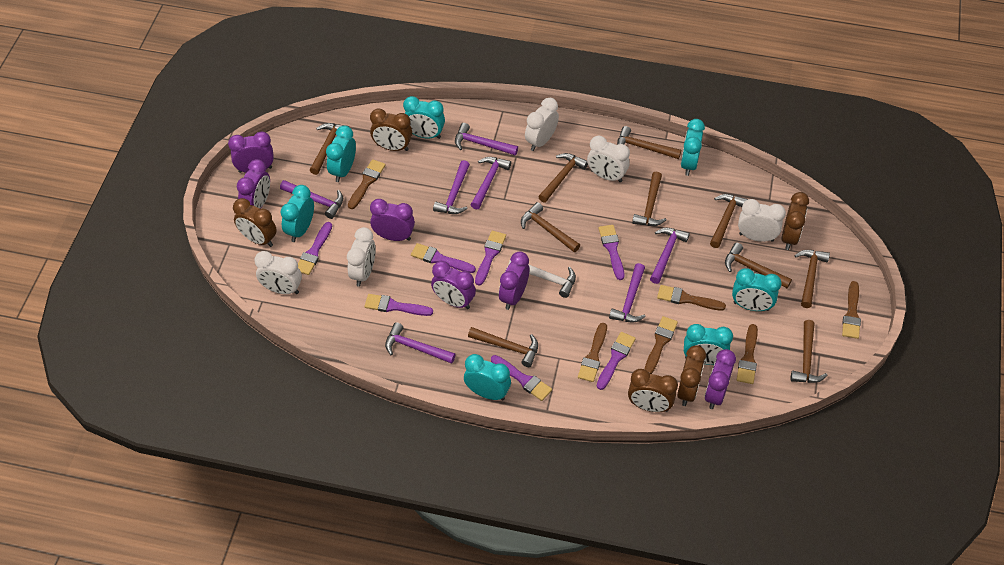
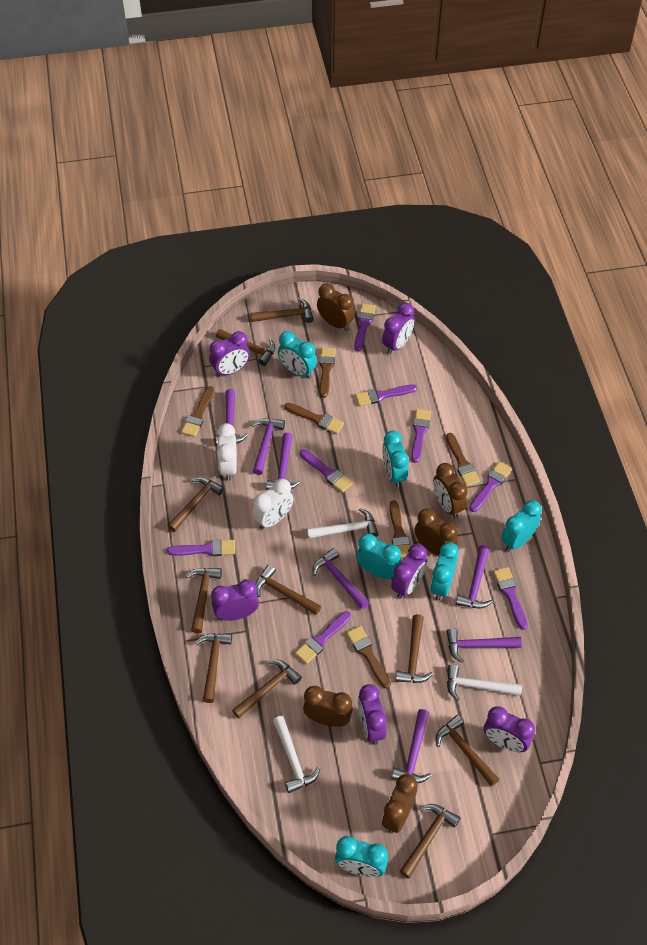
purple brush: 7 -> 8
turquoise clock: 7 -> 6
white clock: 5 -> 2
white hammer: 1 -> 3

